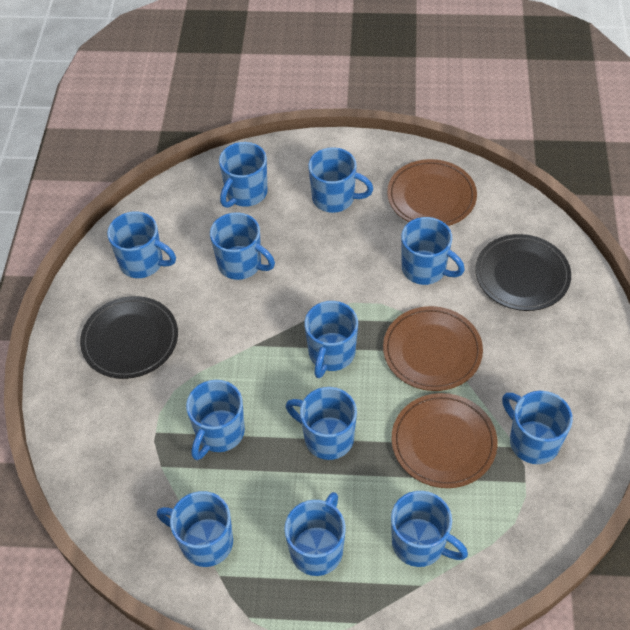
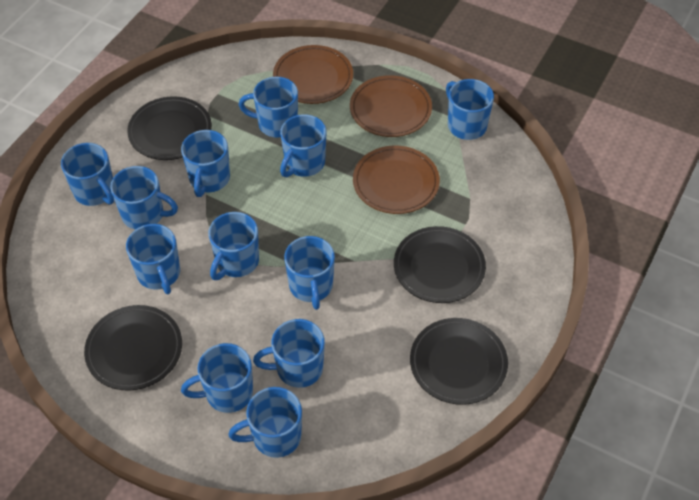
black plate: 2 -> 4

